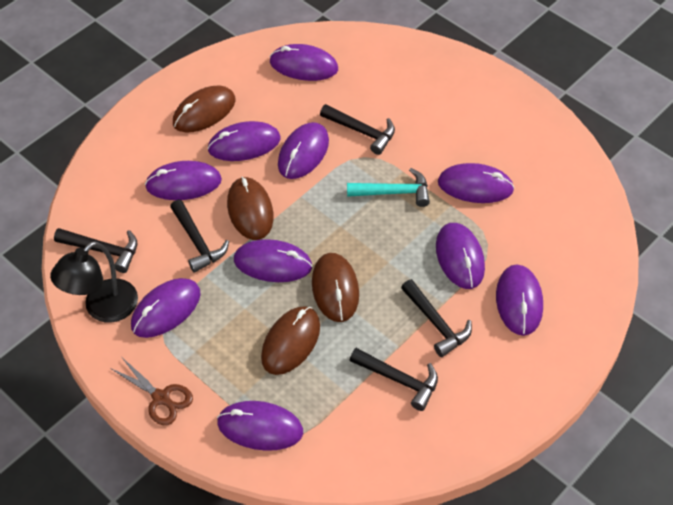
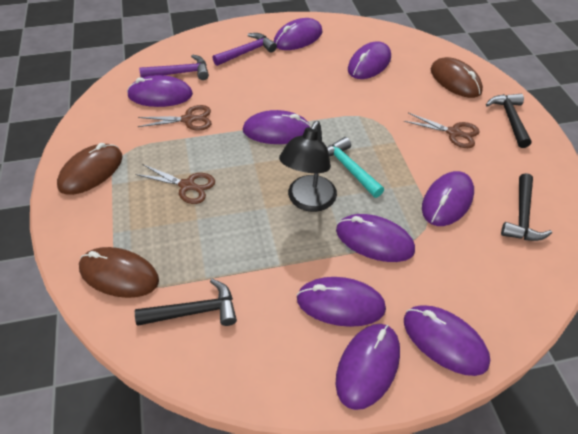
black hammer: 5 -> 3
brown mouse: 4 -> 3
brown scissors: 1 -> 3
purple hammer: 0 -> 2
purple mouse: 10 -> 9

